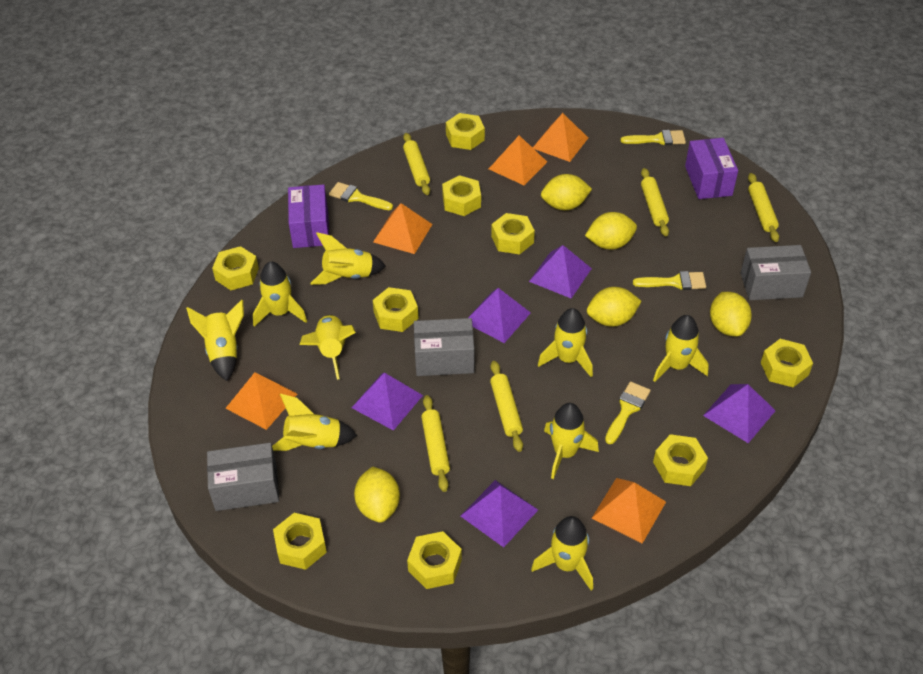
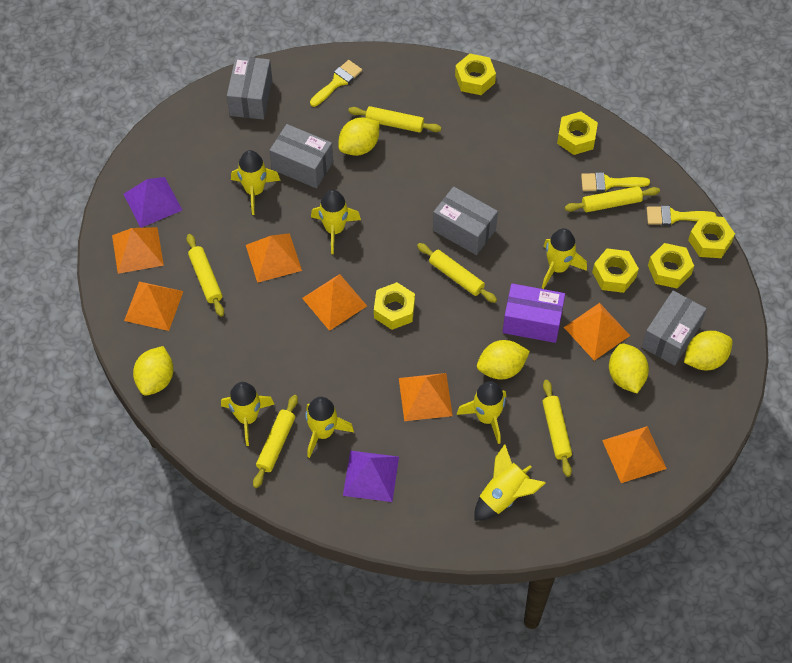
grey box: 3 -> 4
orange pyramid: 5 -> 7
purple box: 2 -> 1
purple pyramid: 5 -> 2
yellow brush: 4 -> 3
yellow nut: 9 -> 6
yellow rocket: 9 -> 7
yellow rolling pin: 5 -> 6

